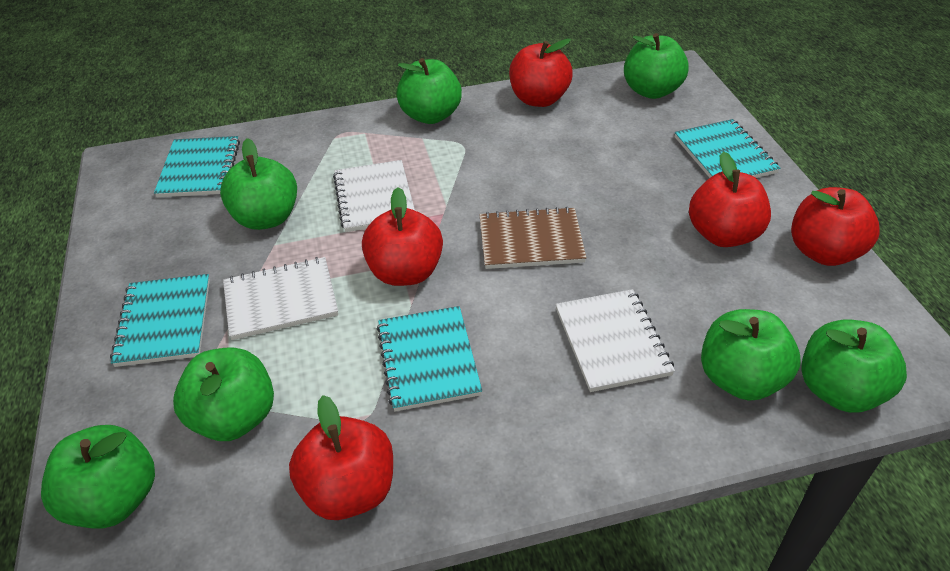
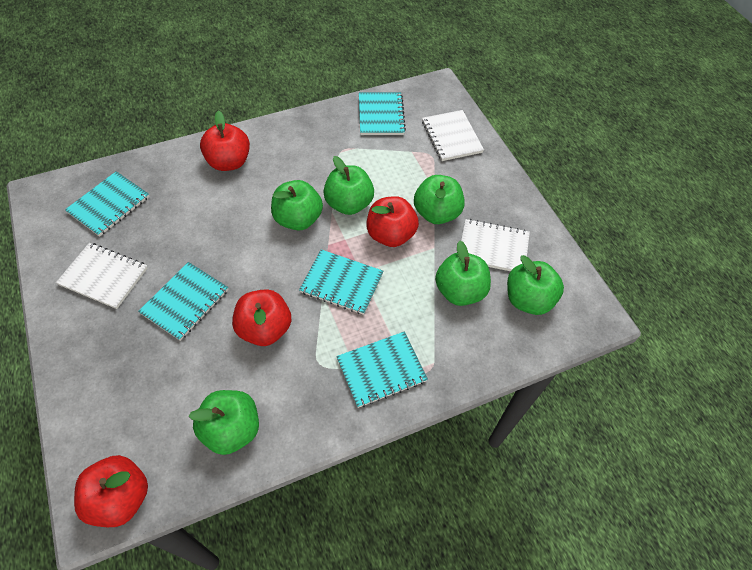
brown notebook: 1 -> 0
green apple: 7 -> 6
red apple: 5 -> 4
turquoise notebook: 4 -> 5

